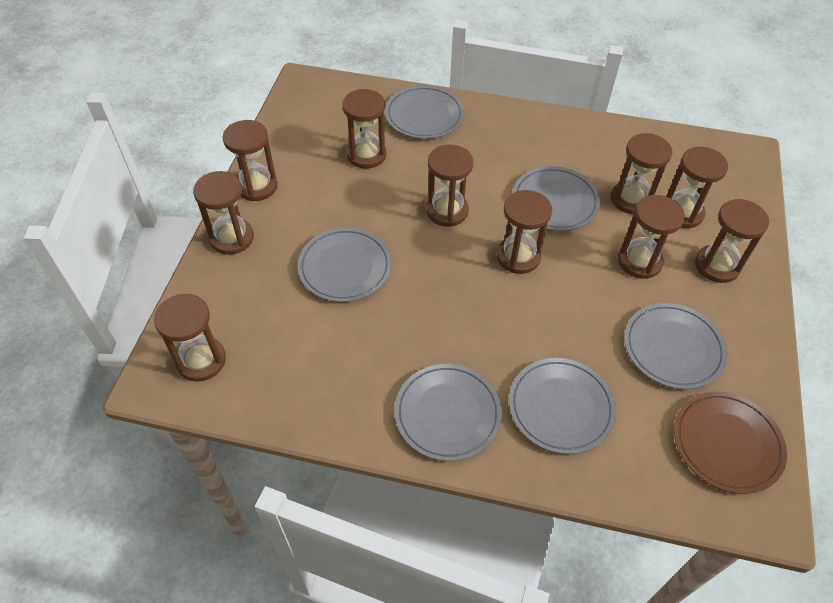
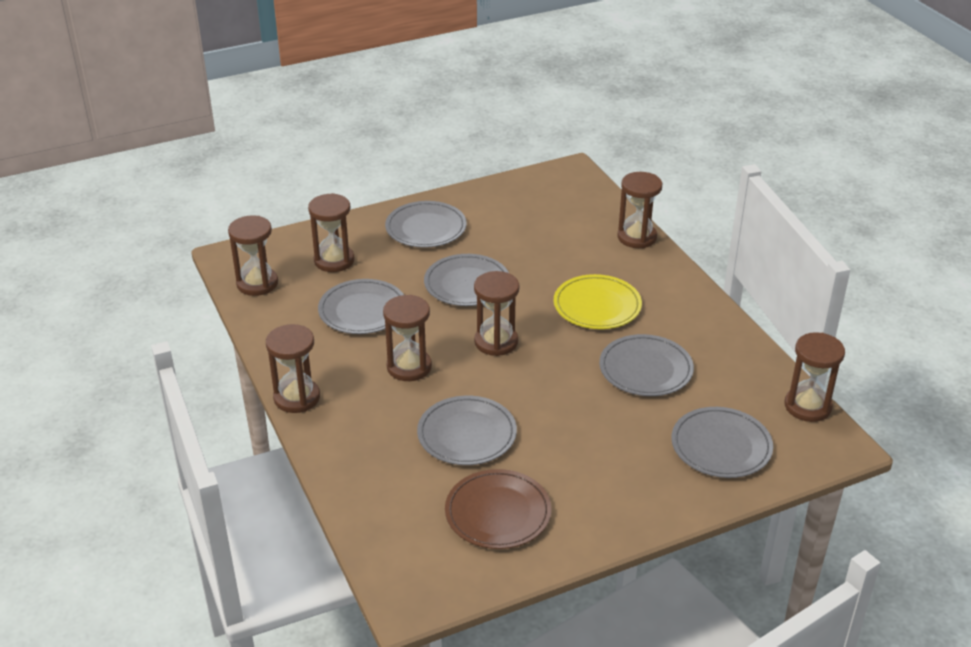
brown hourglass: 10 -> 7
yellow plate: 0 -> 1

